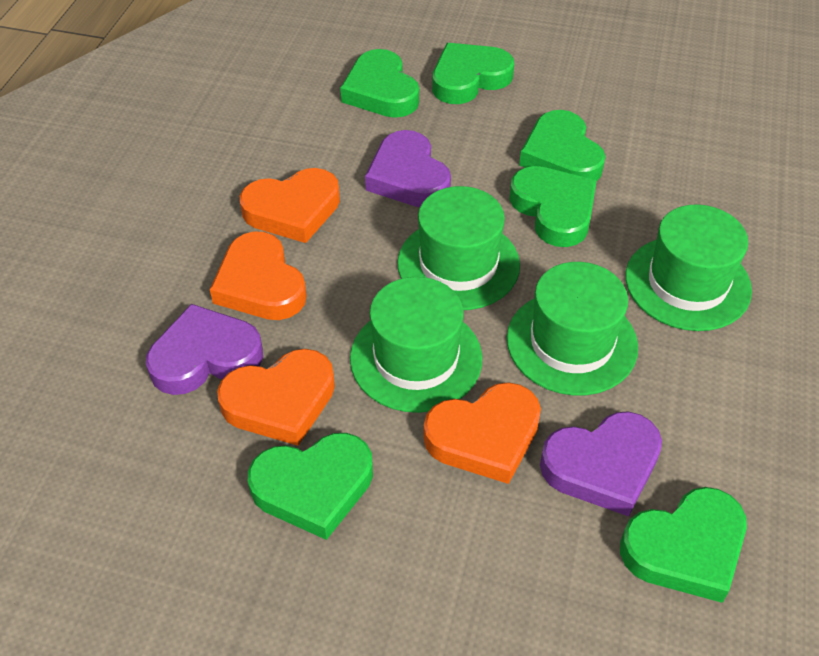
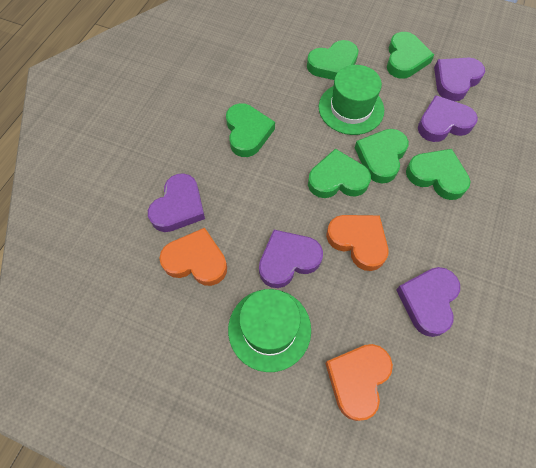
green hat: 4 -> 2
orange heart: 4 -> 3
purple heart: 3 -> 5

